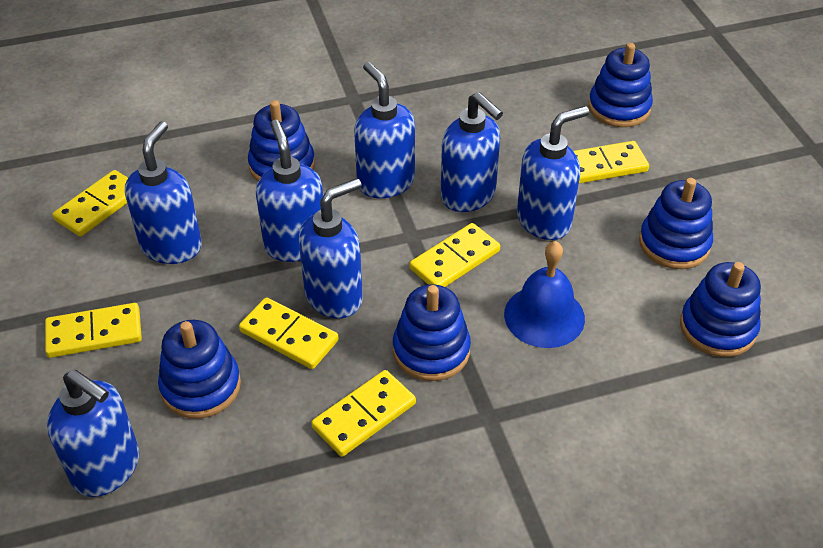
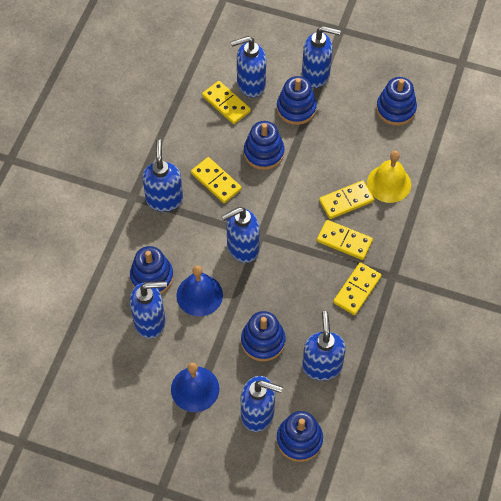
blue bell: 1 -> 2
yellow bell: 0 -> 1
yellow domino: 6 -> 5

